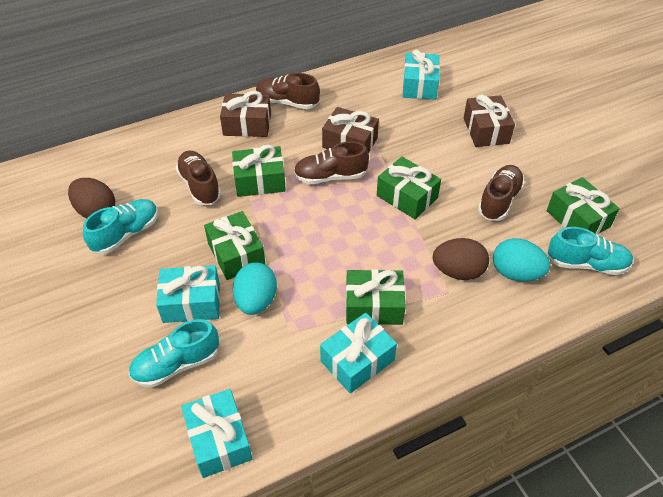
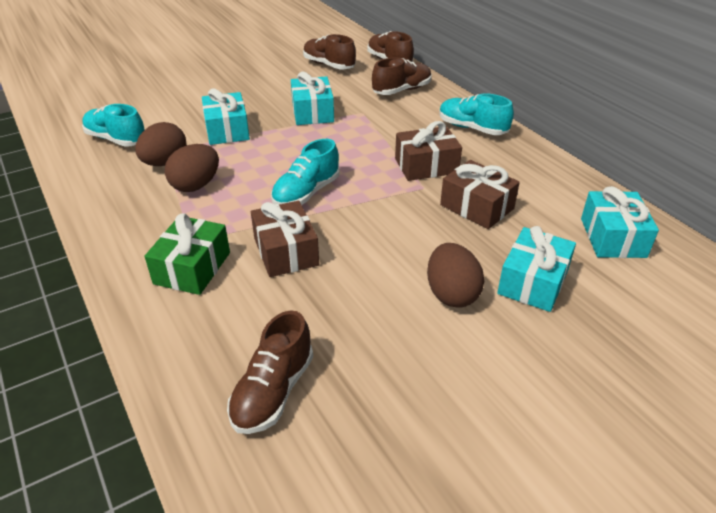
brown egg: 2 -> 3
green gift: 5 -> 1
turquoise egg: 2 -> 0

